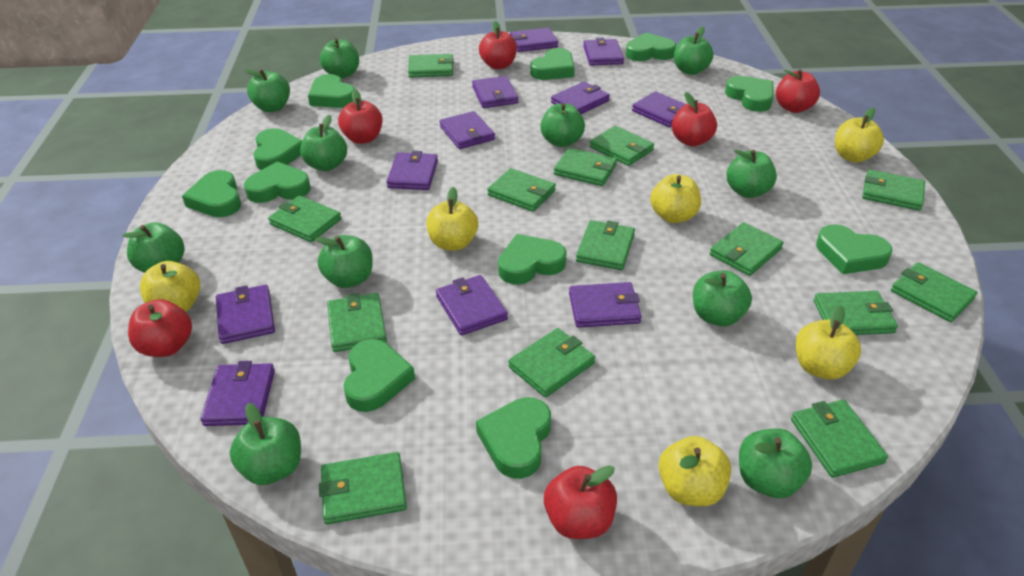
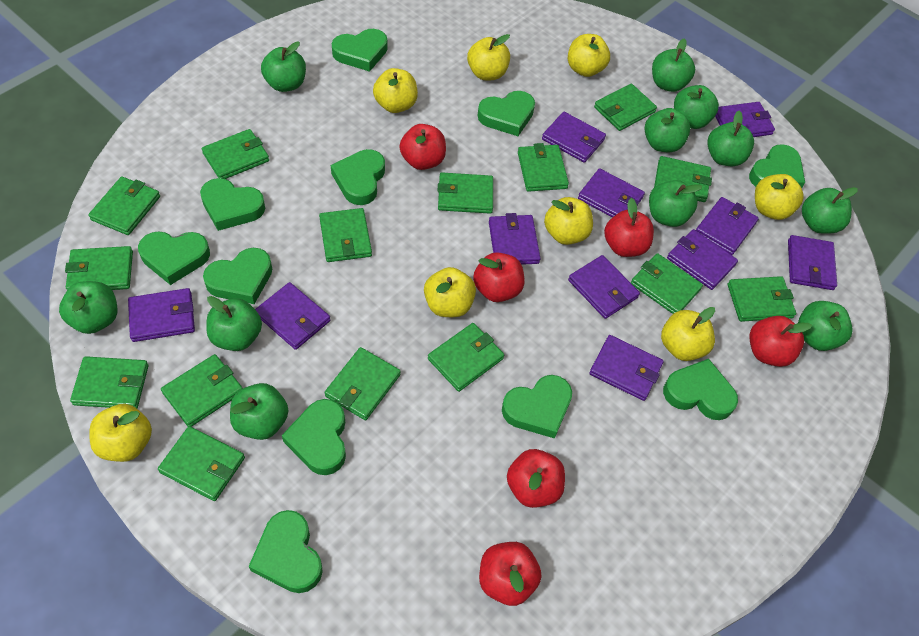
green wallet: 14 -> 15
yellow apple: 6 -> 8

